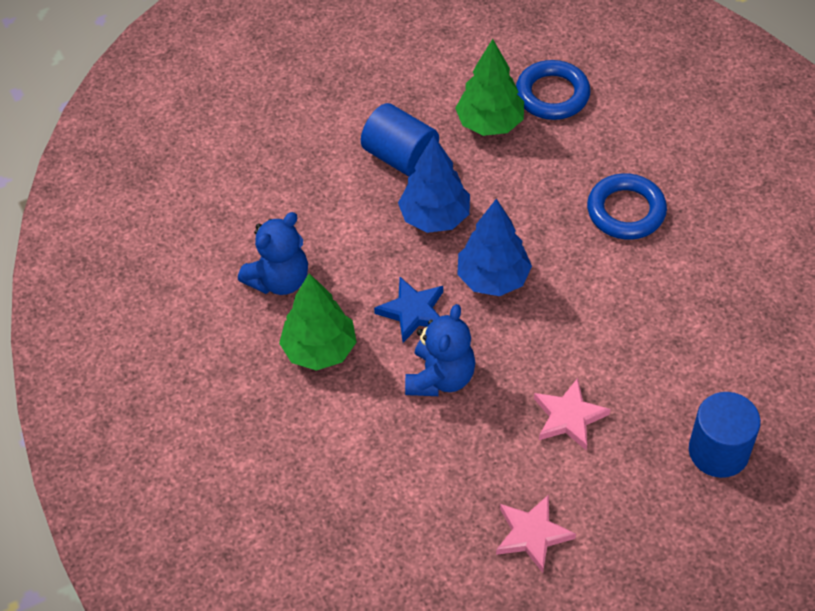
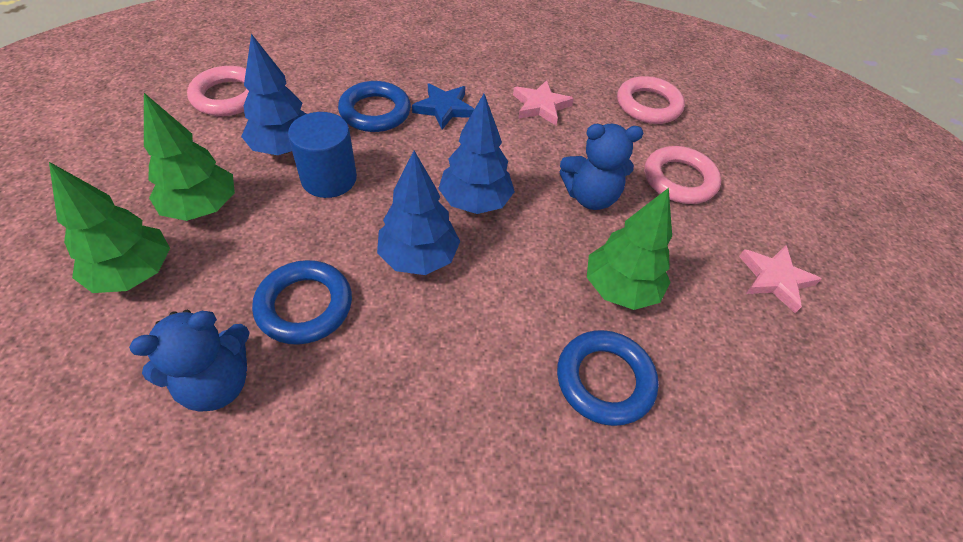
blue cylinder: 2 -> 1
blue ring: 2 -> 3
blue tree: 2 -> 3
green tree: 2 -> 3
pink ring: 0 -> 3

